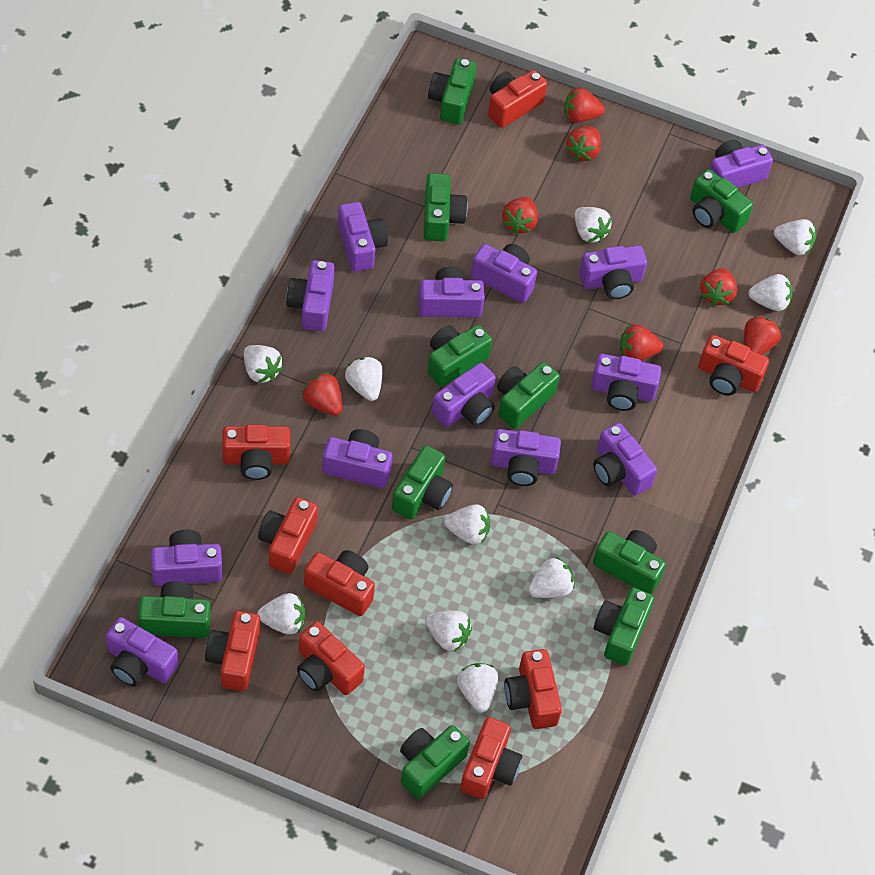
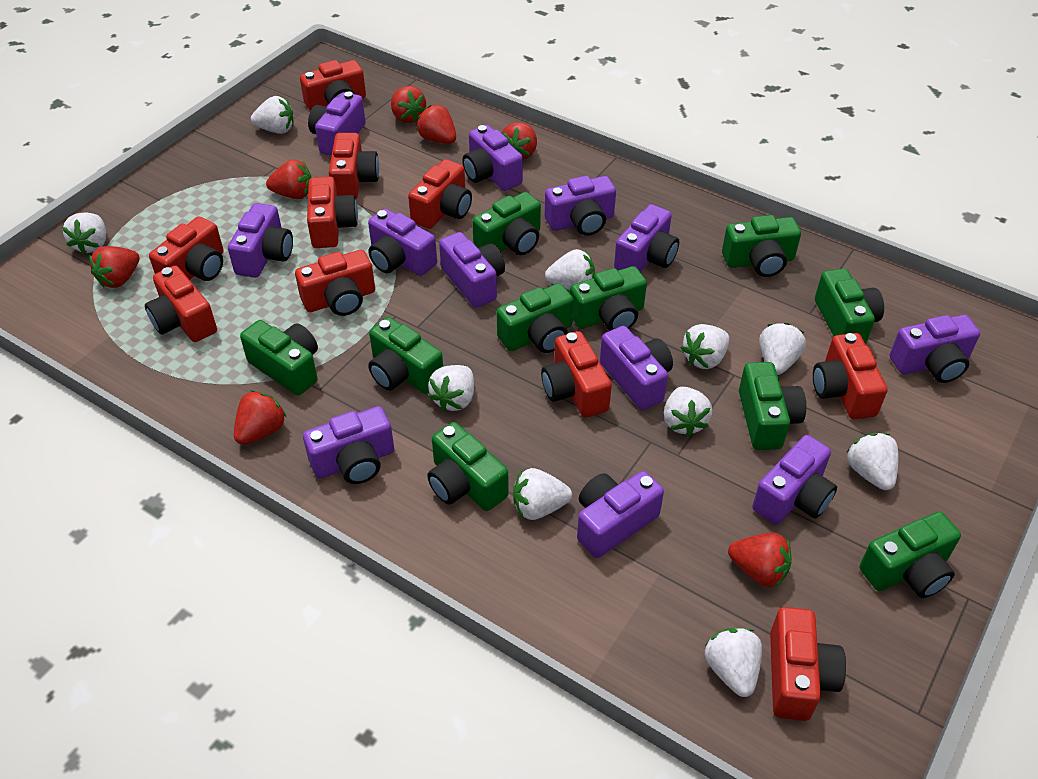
purple camera: 13 -> 12
red camera: 9 -> 10

